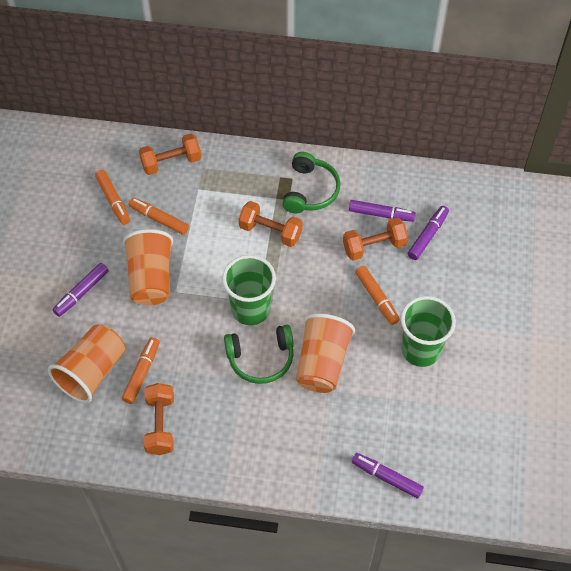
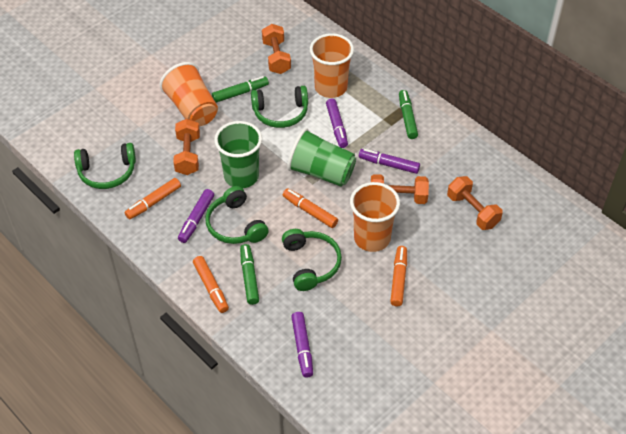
green headphones: 2 -> 4
green marker: 0 -> 3

